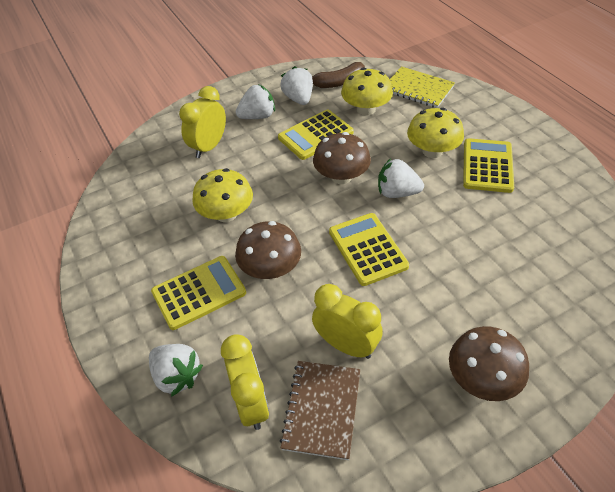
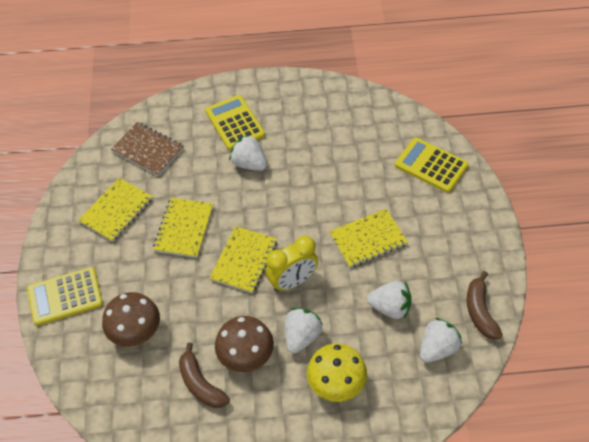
brown banana: 1 -> 2
brown mushroom: 3 -> 2
yellow calculator: 4 -> 3
yellow clock: 3 -> 1
yellow mushroom: 3 -> 1
yellow notebook: 1 -> 4

